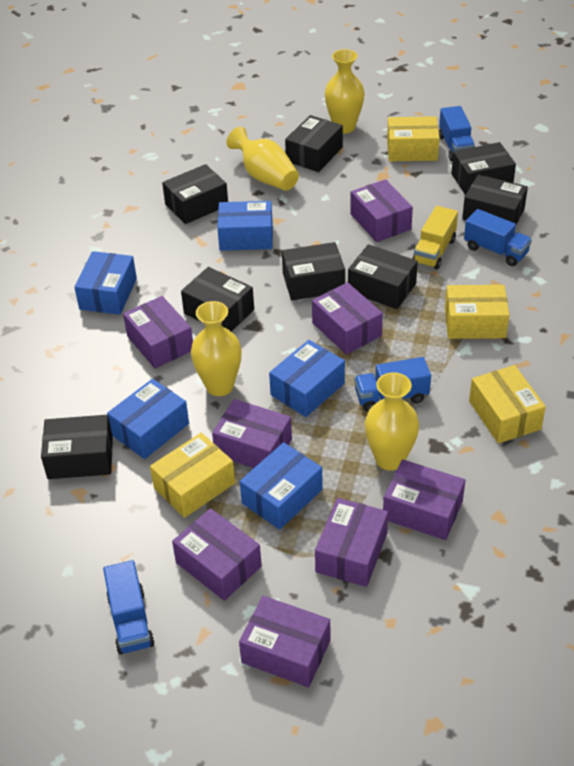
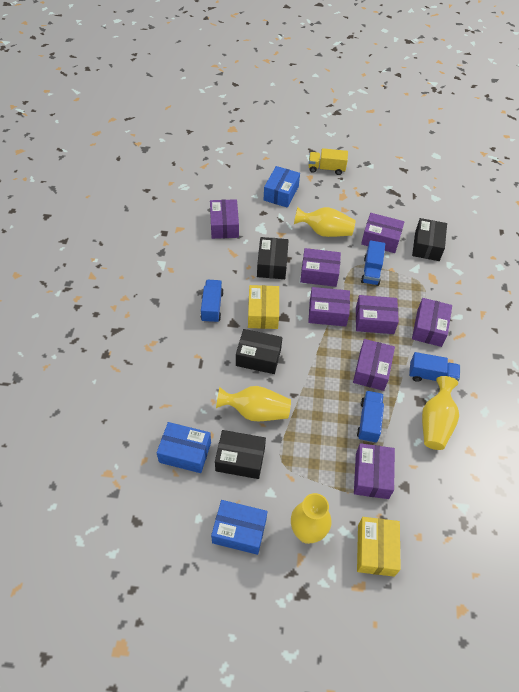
black box: 8 -> 4
blue box: 5 -> 3
yellow box: 4 -> 2

